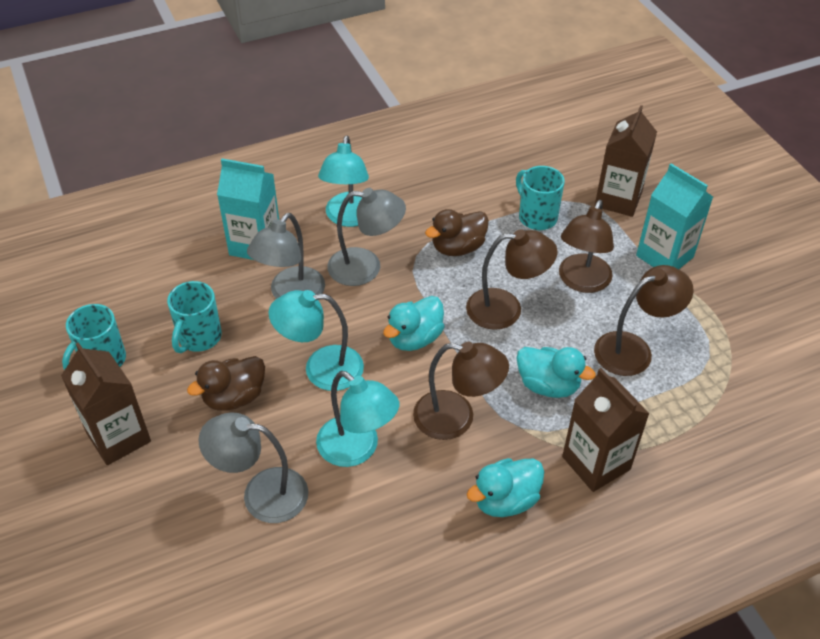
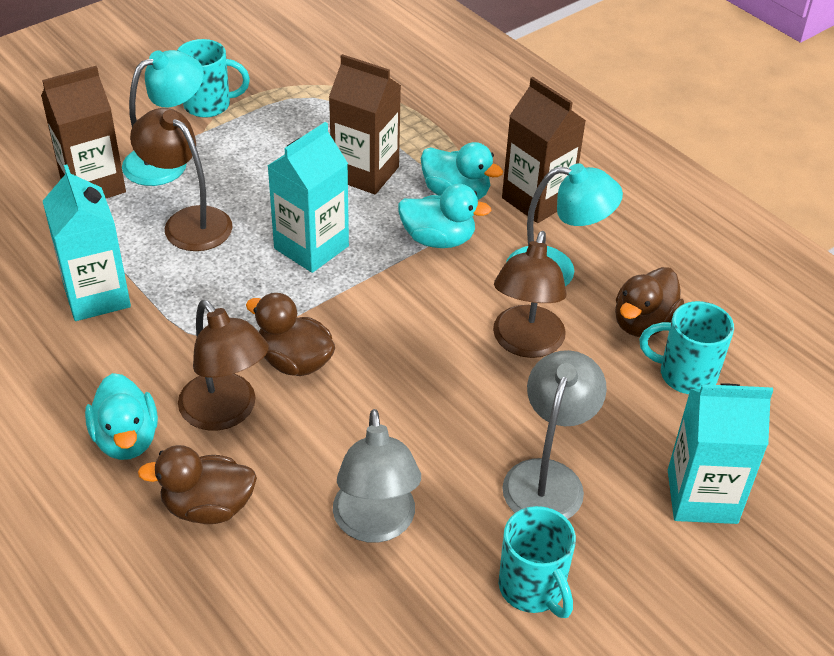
brown duck: 2 -> 3
brown lamp: 4 -> 3
grey lamp: 3 -> 2
turquoise carton: 2 -> 3
turquoise lamp: 3 -> 2

